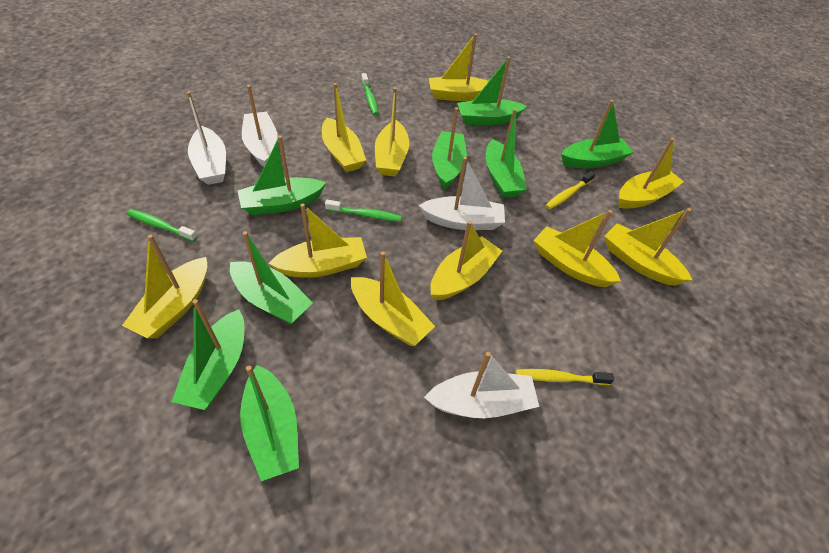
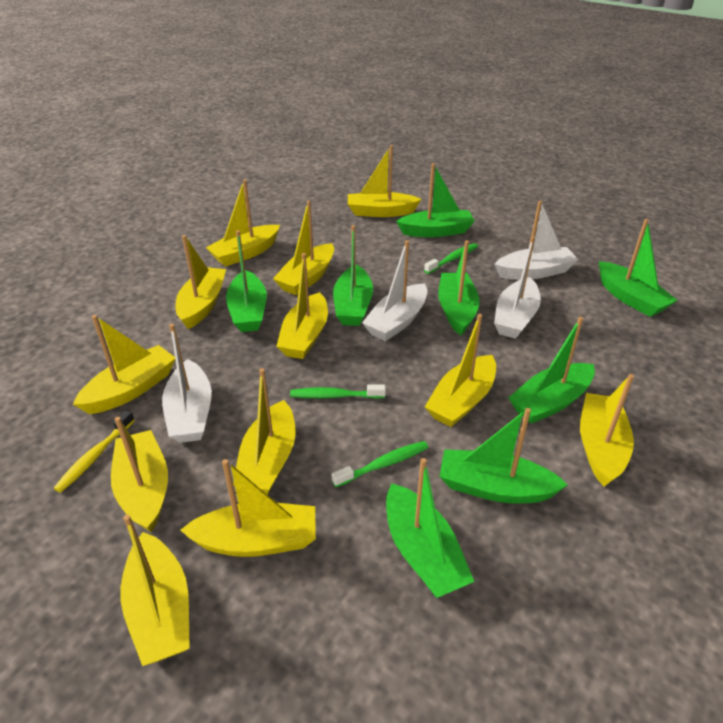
yellow boat: 10 -> 12
yellow toothbrush: 2 -> 1

